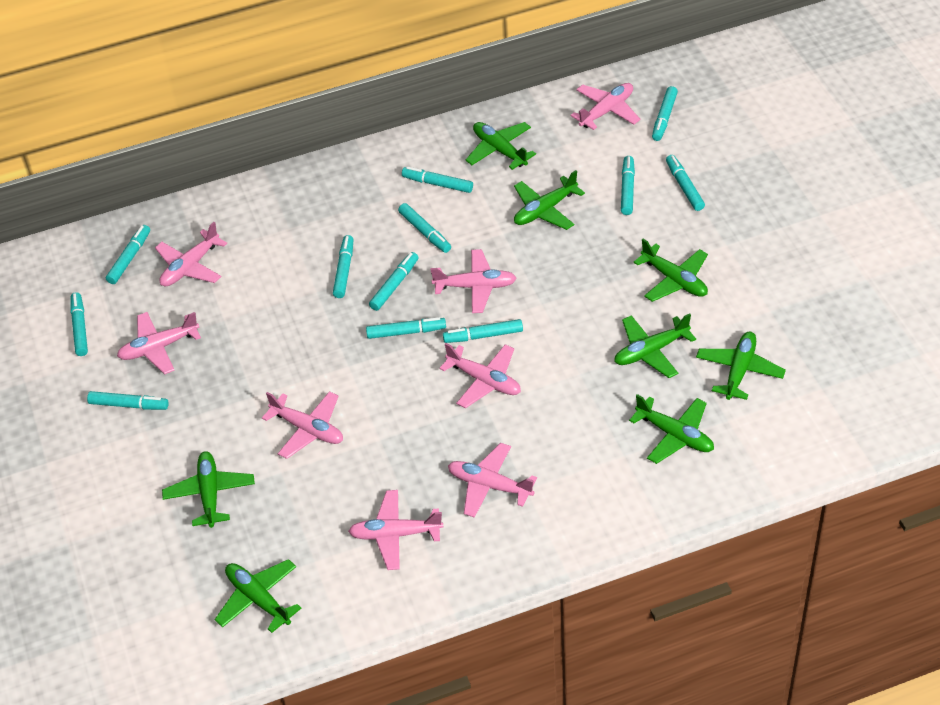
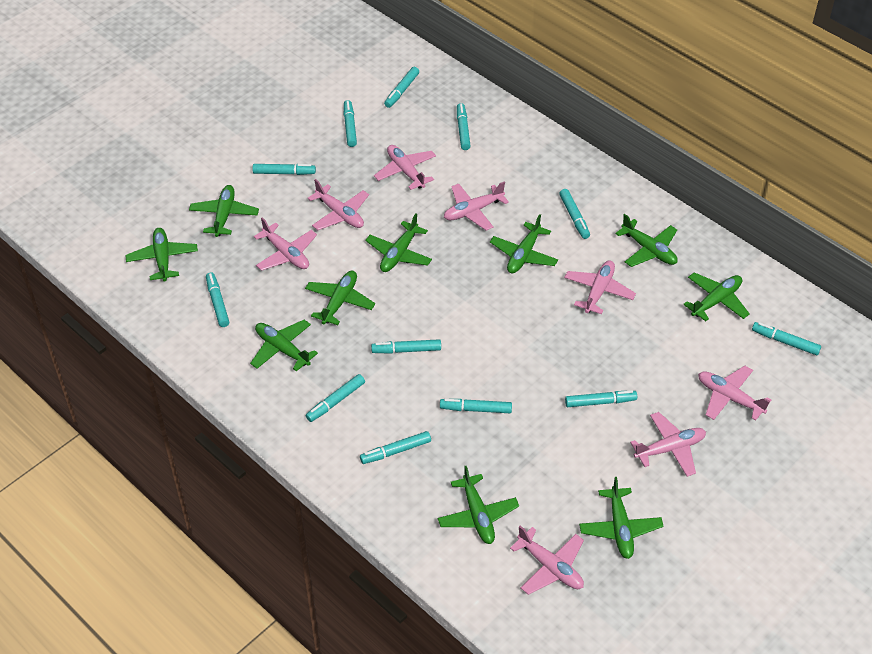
green plane: 8 -> 10

